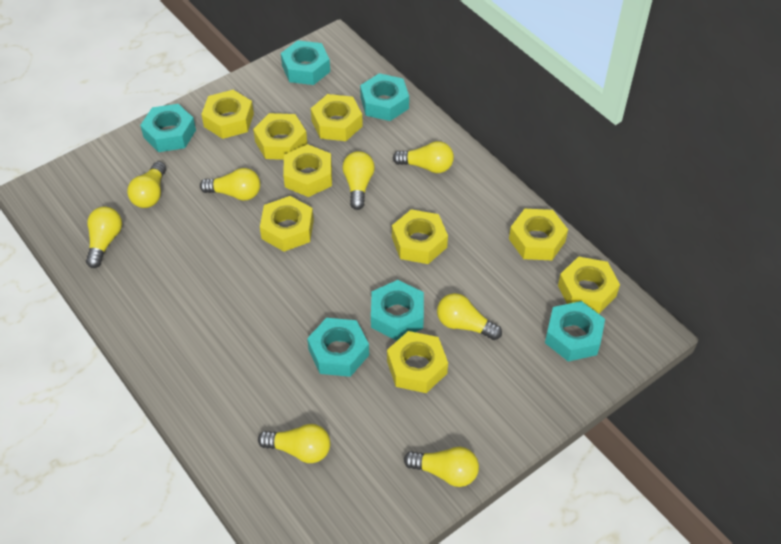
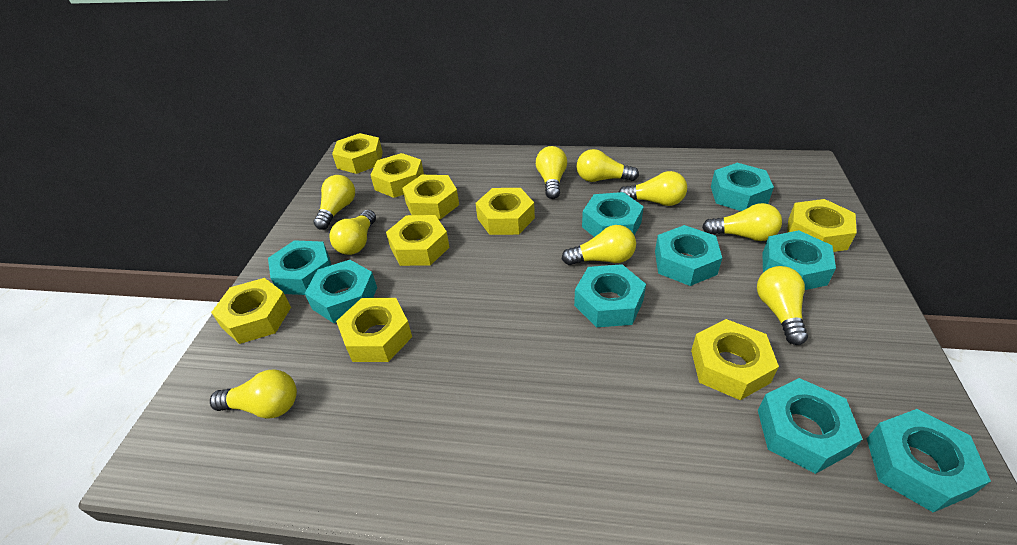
turquoise nut: 6 -> 9
yellow light bulb: 8 -> 9

